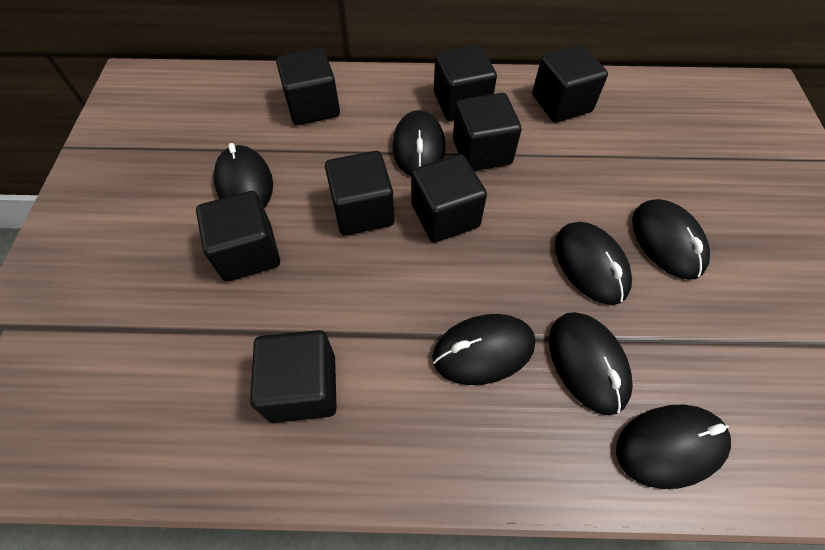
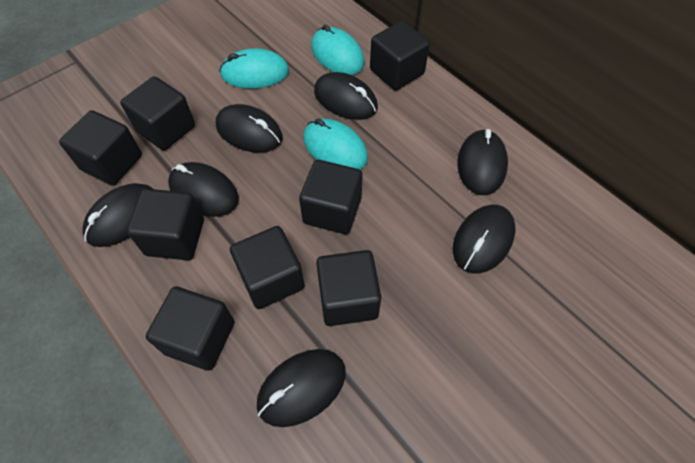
turquoise mouse: 0 -> 3

